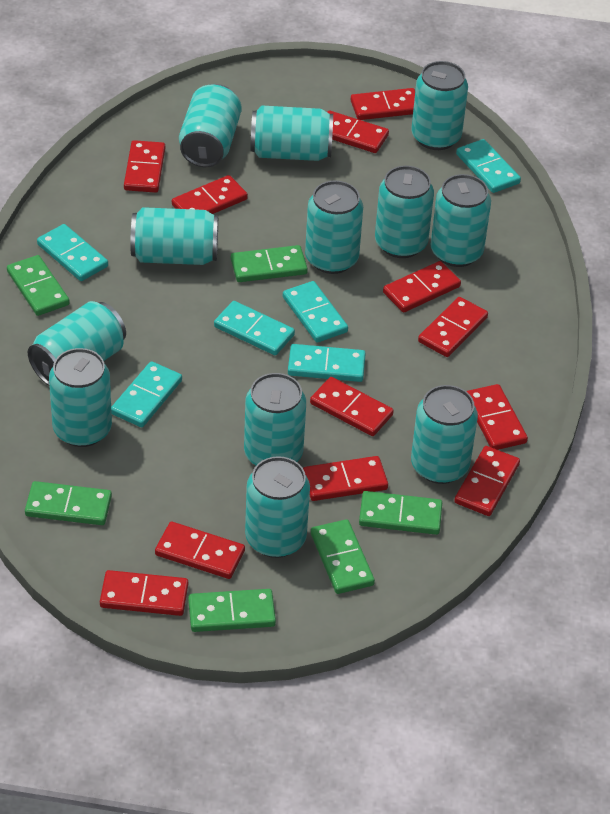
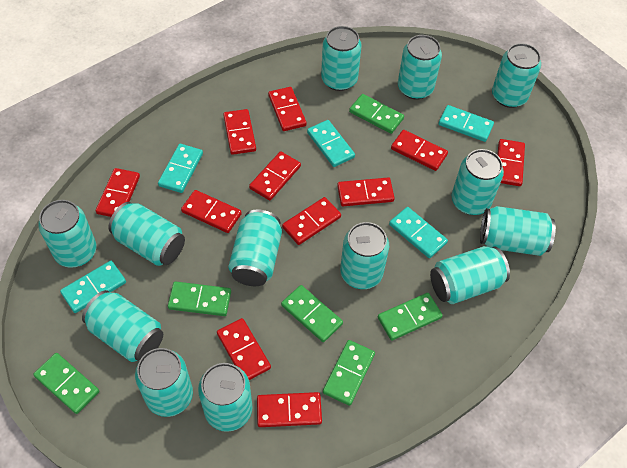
red domino: 12 -> 11
turquoise can: 12 -> 13
turquoise domino: 6 -> 5

